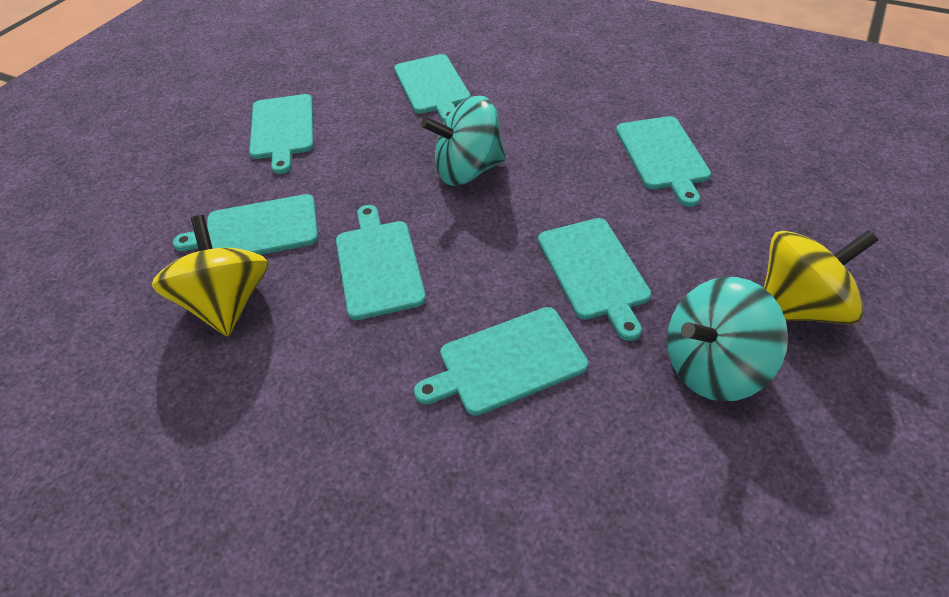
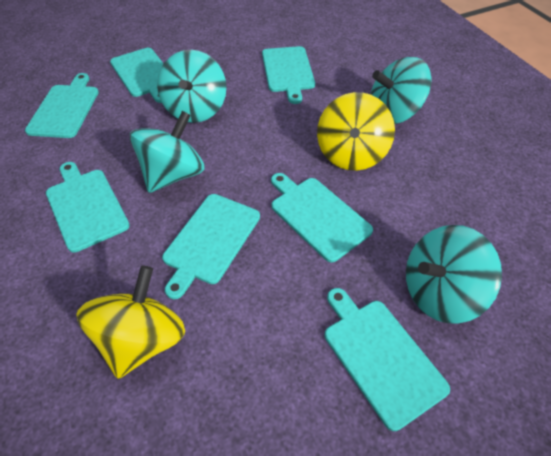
turquoise spinning top: 2 -> 4

